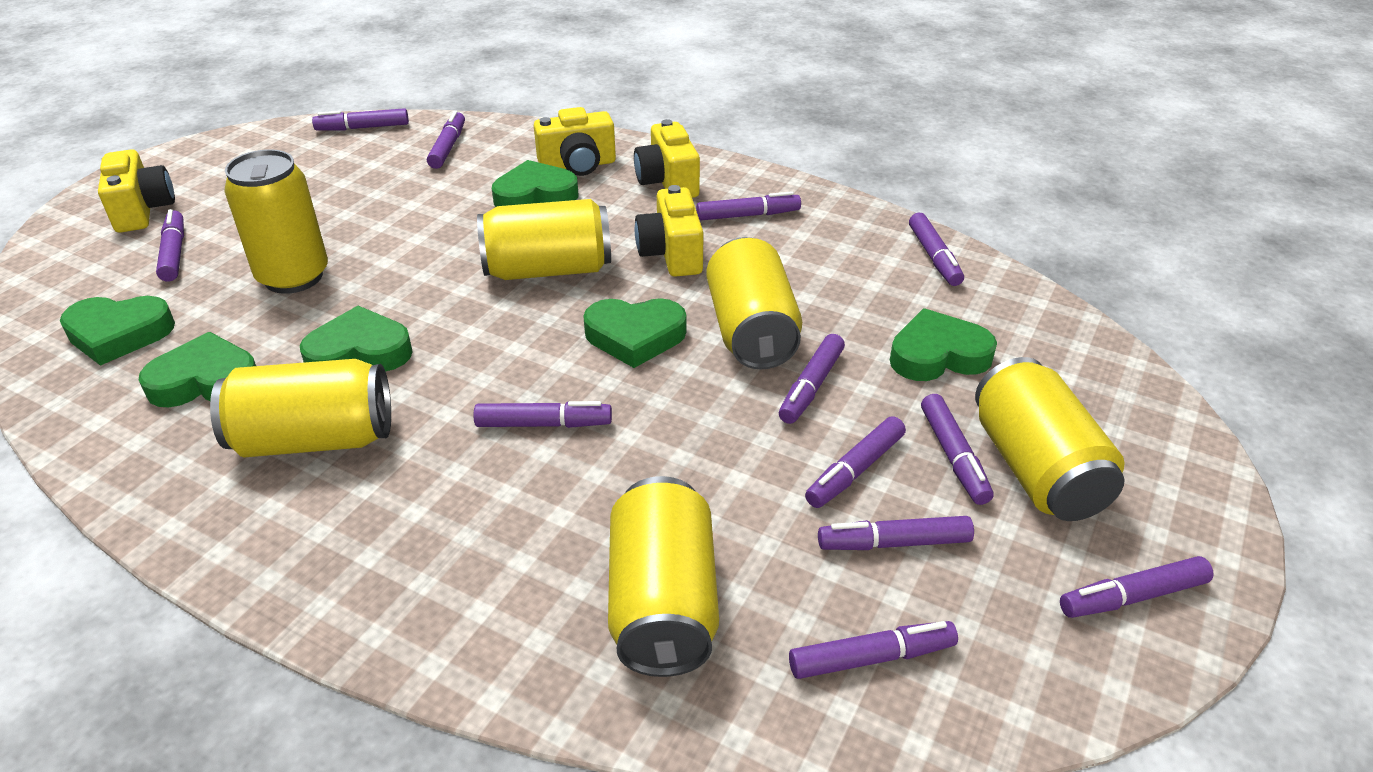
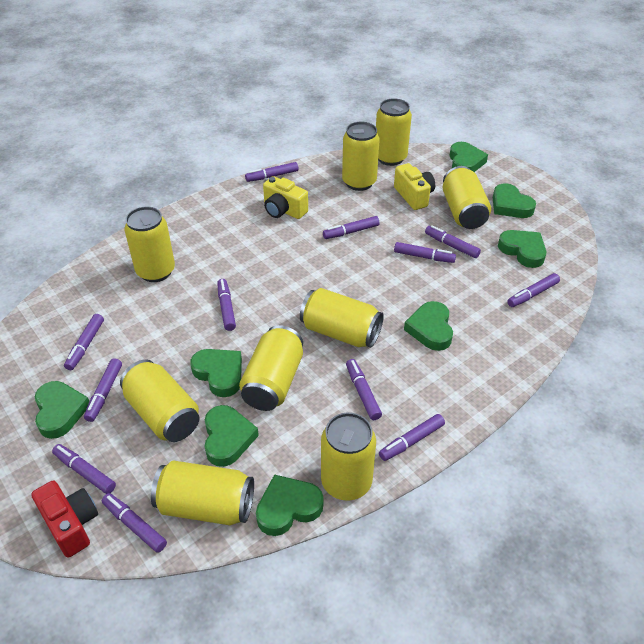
green heart: 6 -> 8
red camera: 0 -> 1
yellow camera: 4 -> 2
yellow can: 6 -> 9

